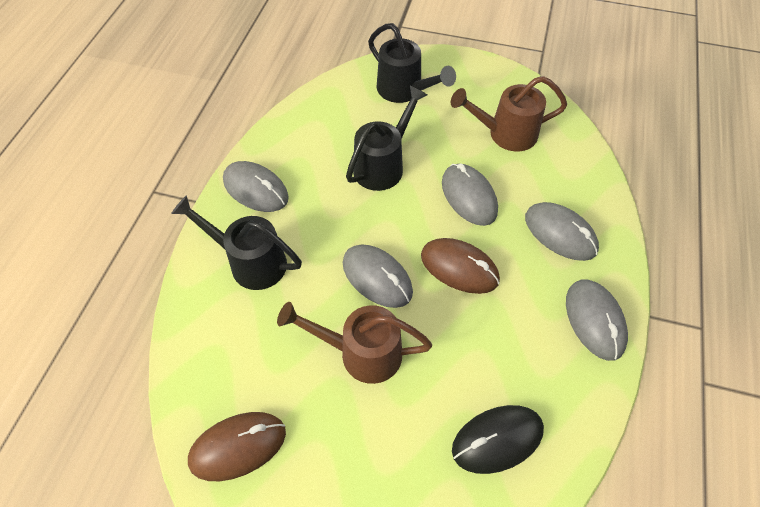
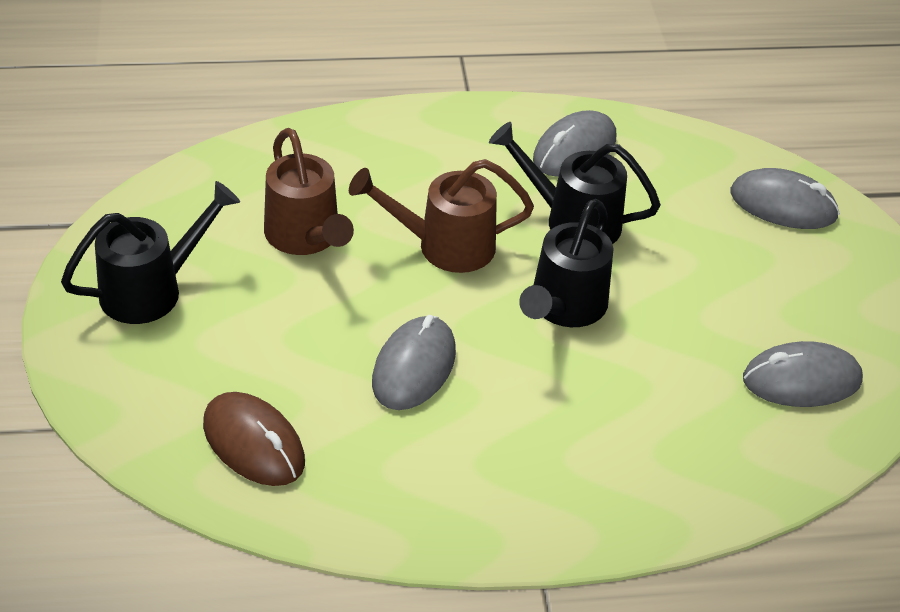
black mouse: 1 -> 0
brown mouse: 2 -> 1
grey mouse: 5 -> 4

